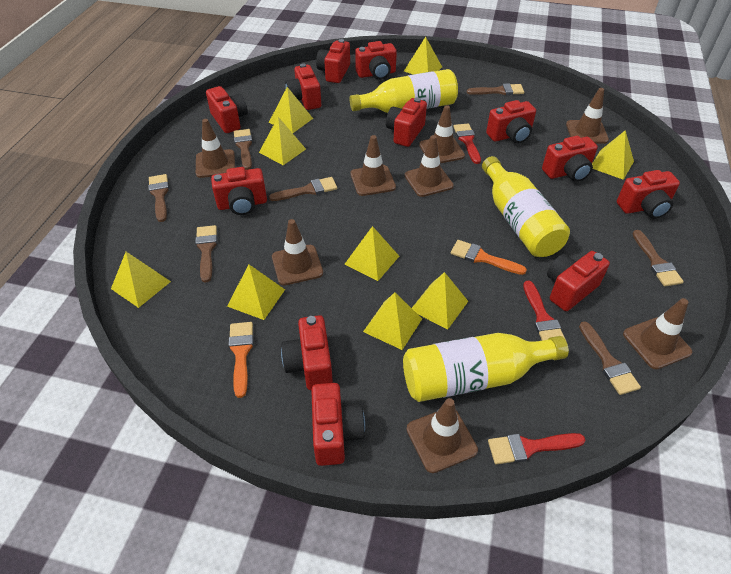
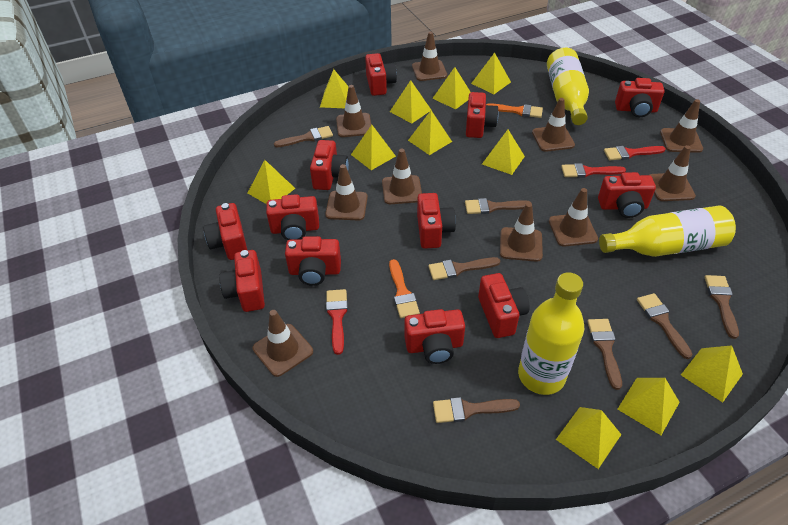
brown traffic cone: 8 -> 10
yellow pyramid: 9 -> 11

